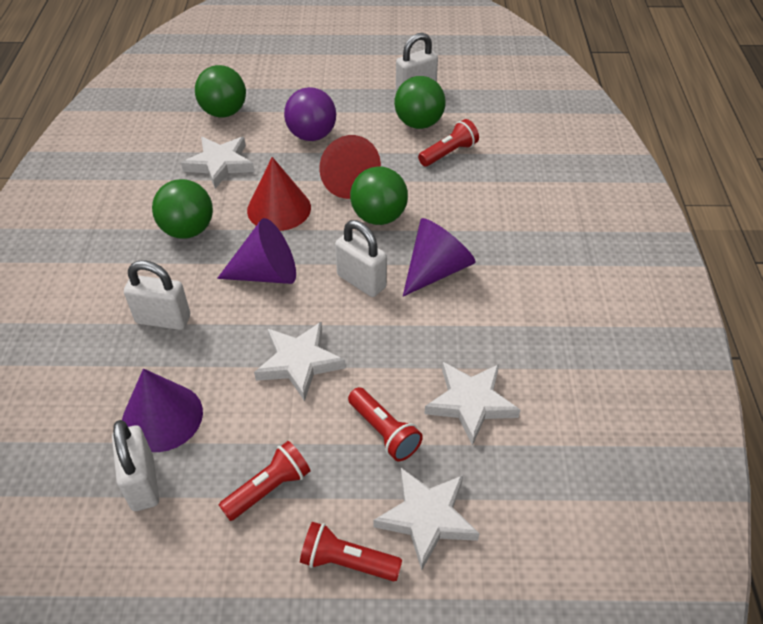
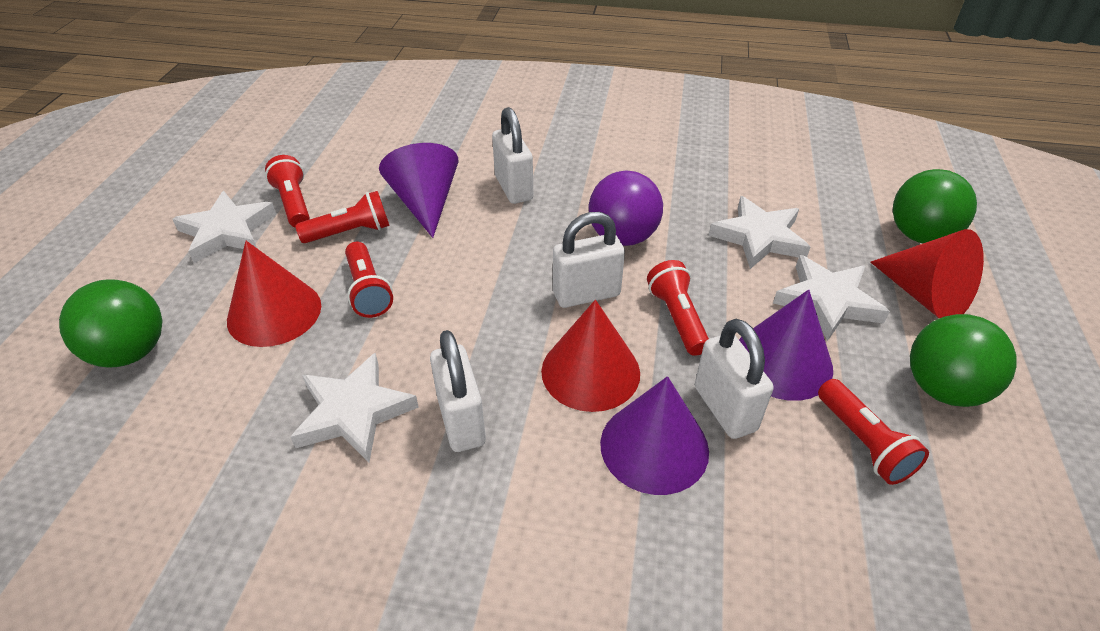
green ball: 4 -> 3
red cone: 2 -> 3
red flashlight: 4 -> 5

